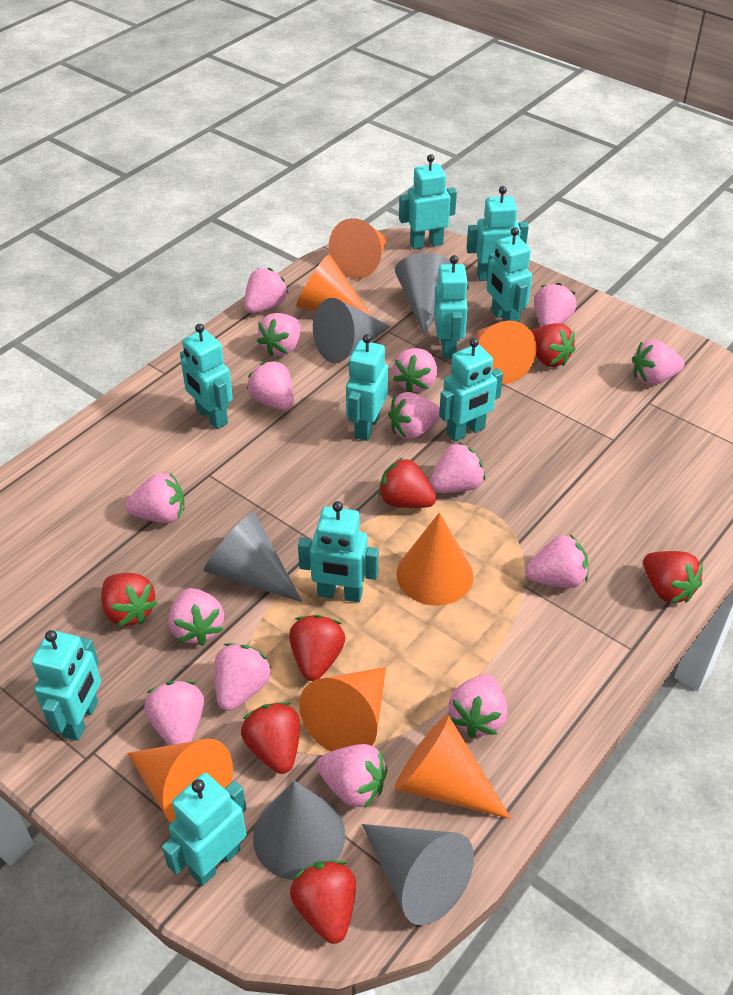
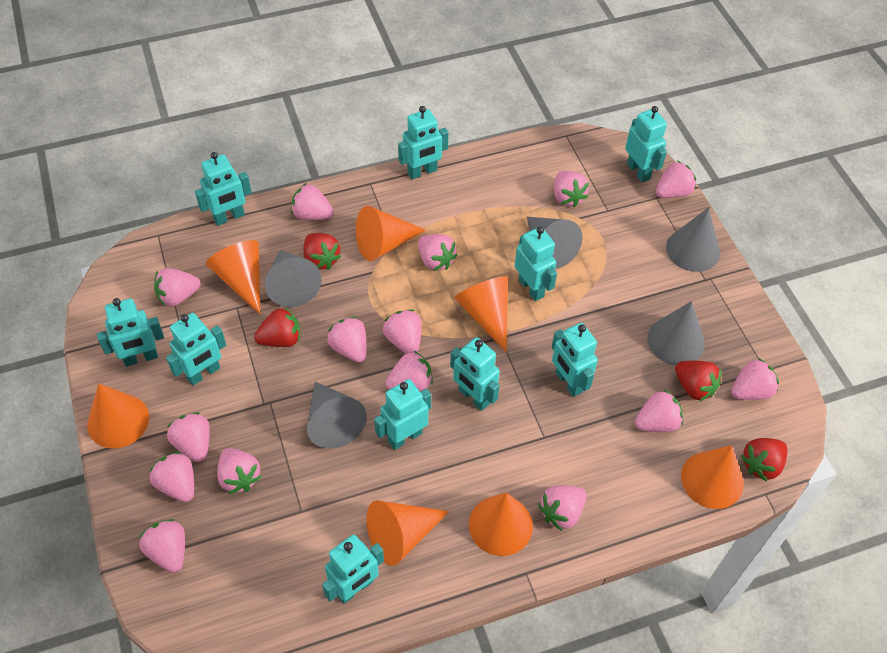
red strawberry: 7 -> 4

